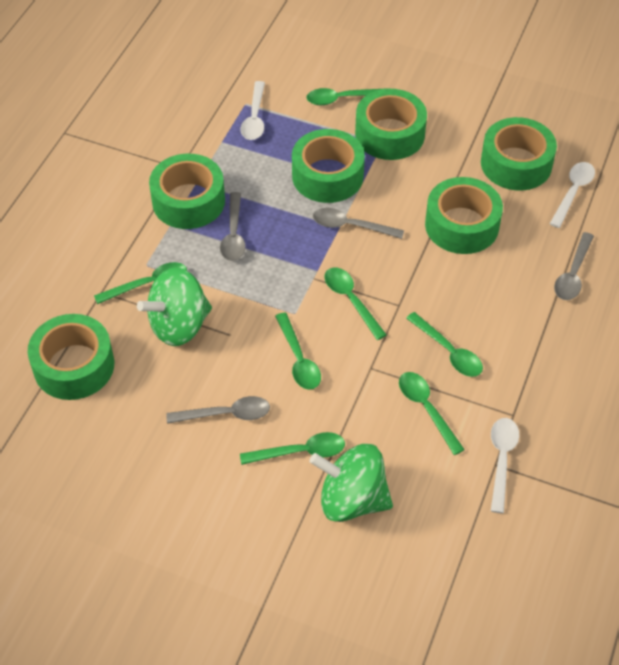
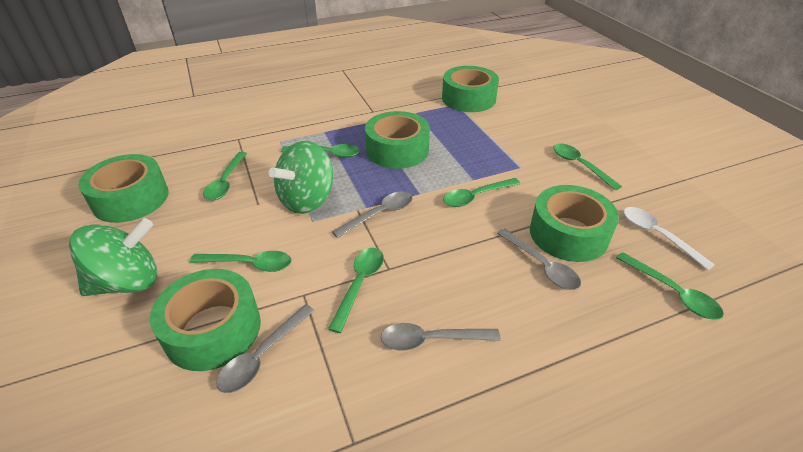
green tape: 6 -> 5
white spoon: 3 -> 1

